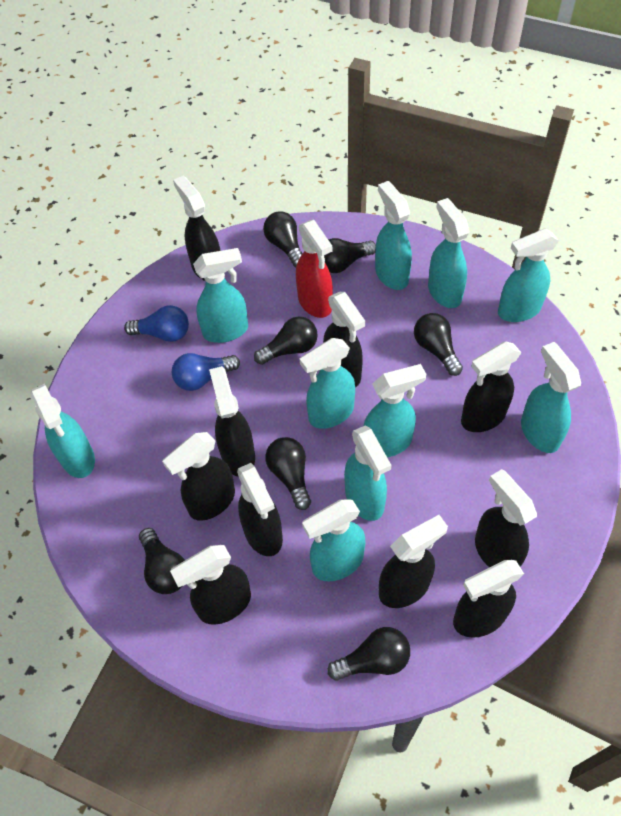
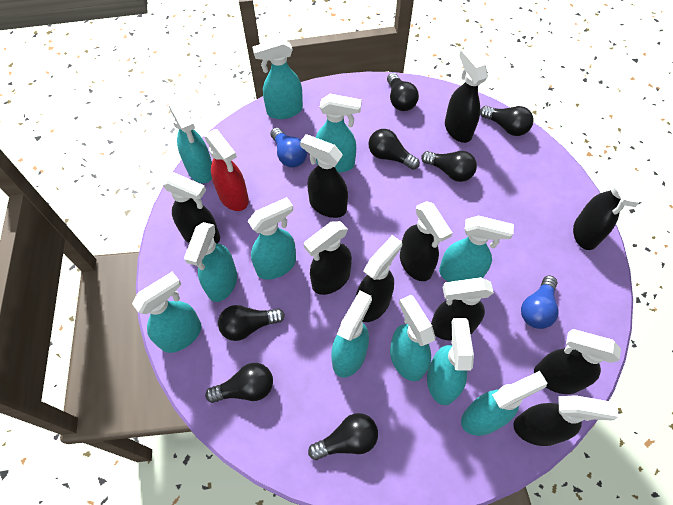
turquoise spray bottle: 10 -> 11

